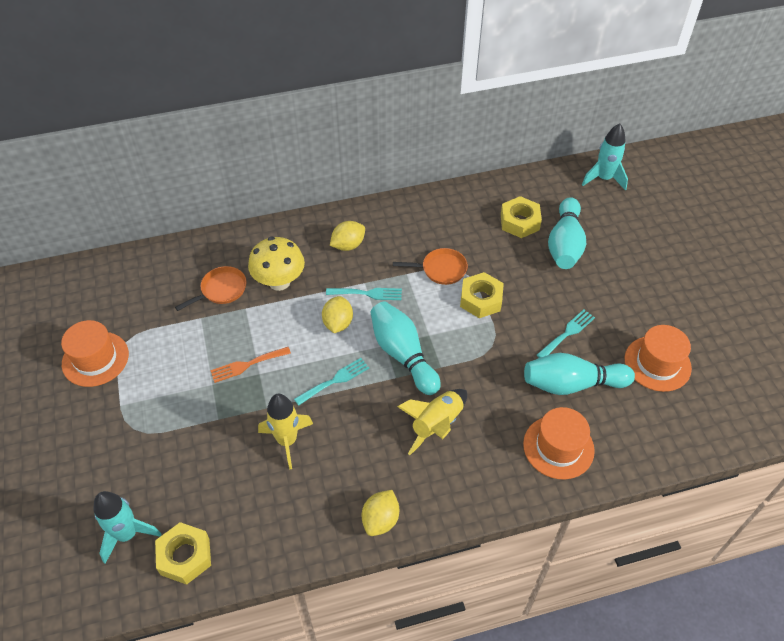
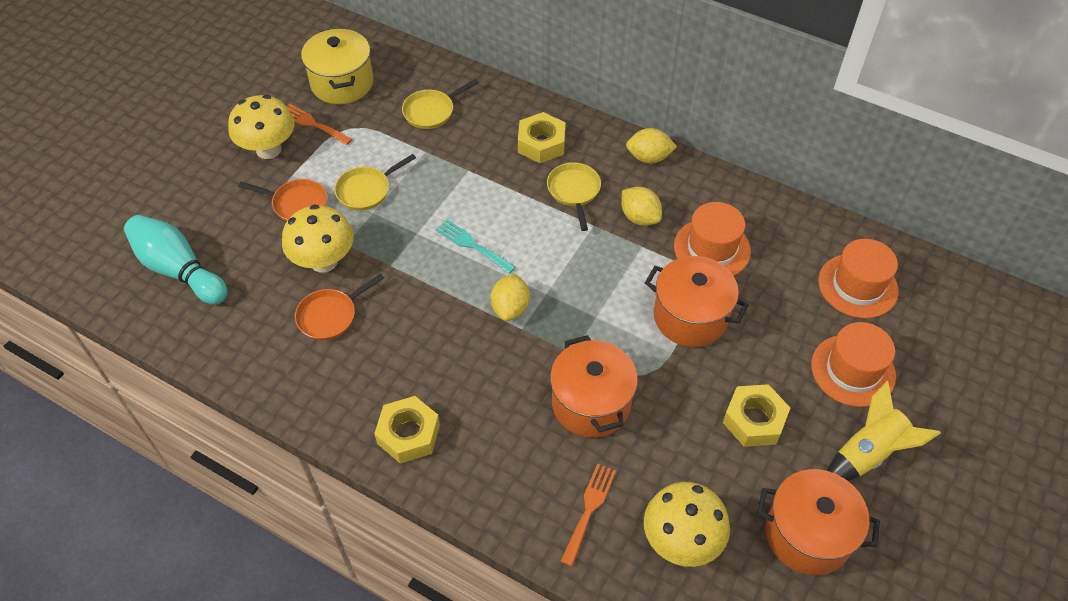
orange fork: 1 -> 2
orange pot: 0 -> 3
turquoise bowling pin: 3 -> 1
turquoise fork: 3 -> 1
turquoise rocket: 2 -> 0
yellow mushroom: 1 -> 3
yellow pan: 0 -> 3
yellow pot: 0 -> 1
yellow rocket: 2 -> 1

